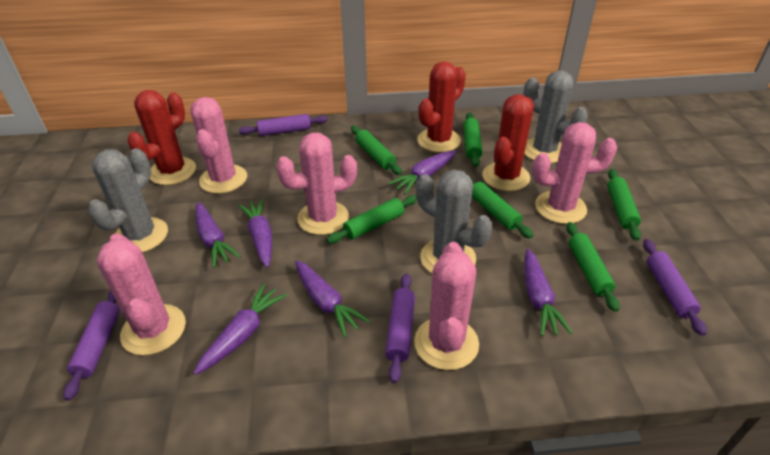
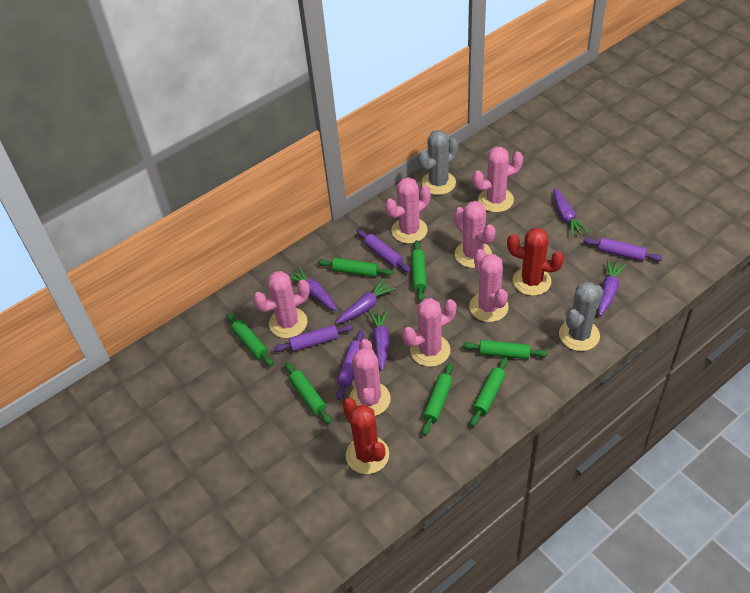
green rolling pin: 6 -> 7
grey cactus: 3 -> 2
pink cactus: 5 -> 7
purple carrot: 6 -> 5
red cactus: 3 -> 2

